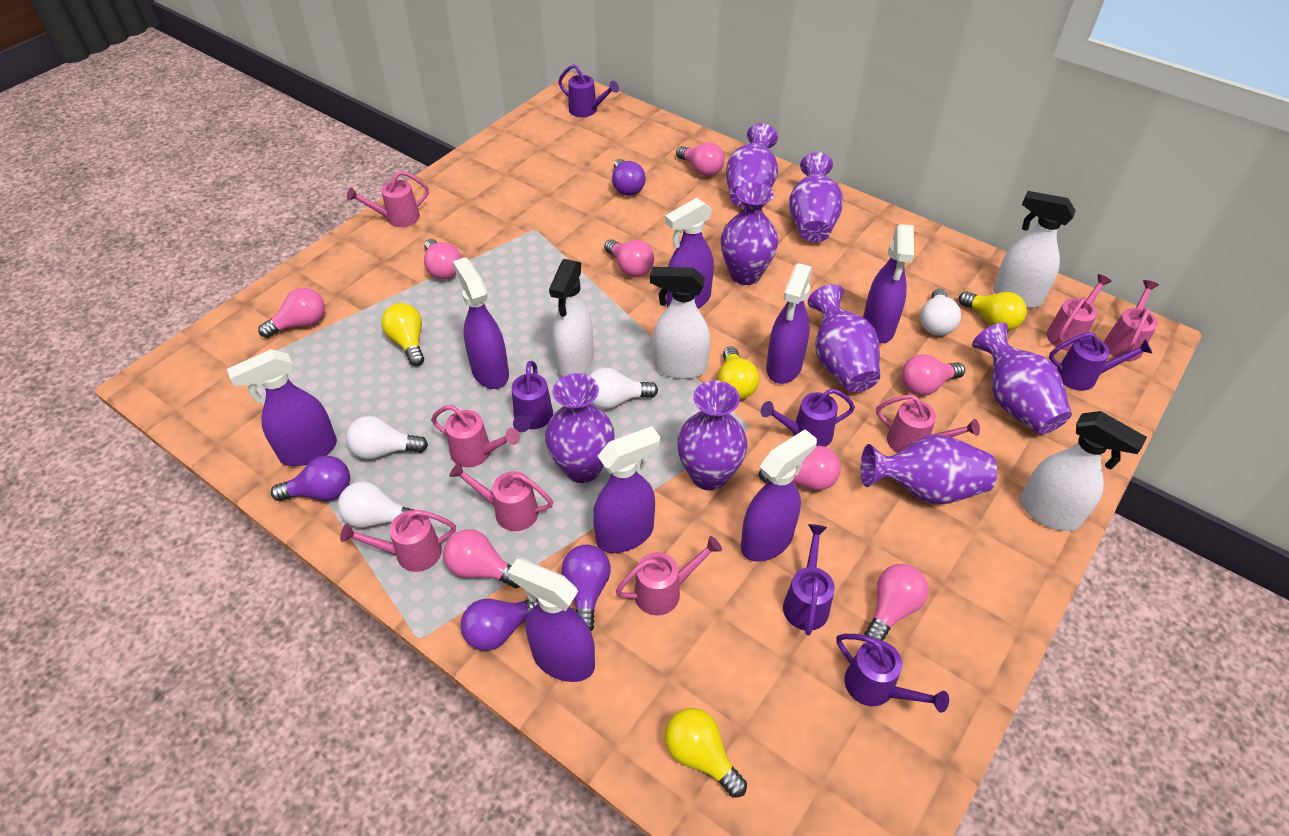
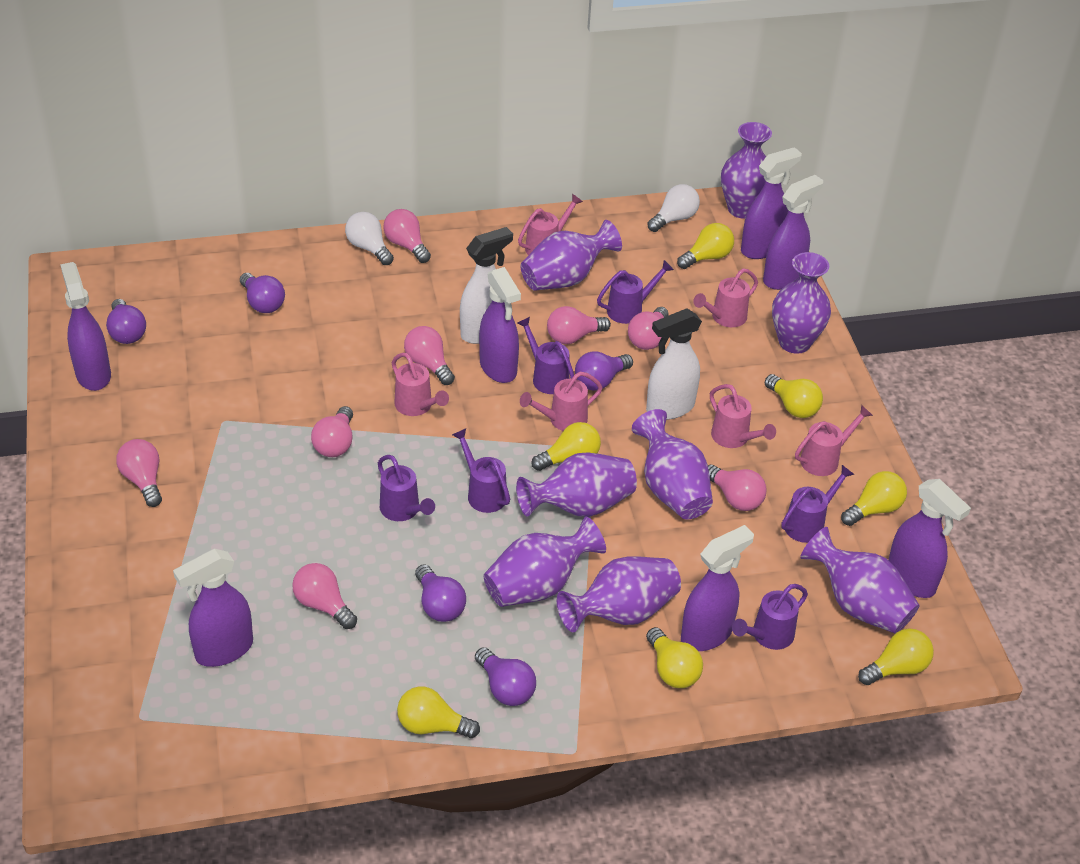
pink watering can: 8 -> 6
purple light bulb: 4 -> 5
purple spray bottle: 8 -> 7
white light bulb: 4 -> 2
white spray bottle: 4 -> 2
yellow light bulb: 4 -> 7

